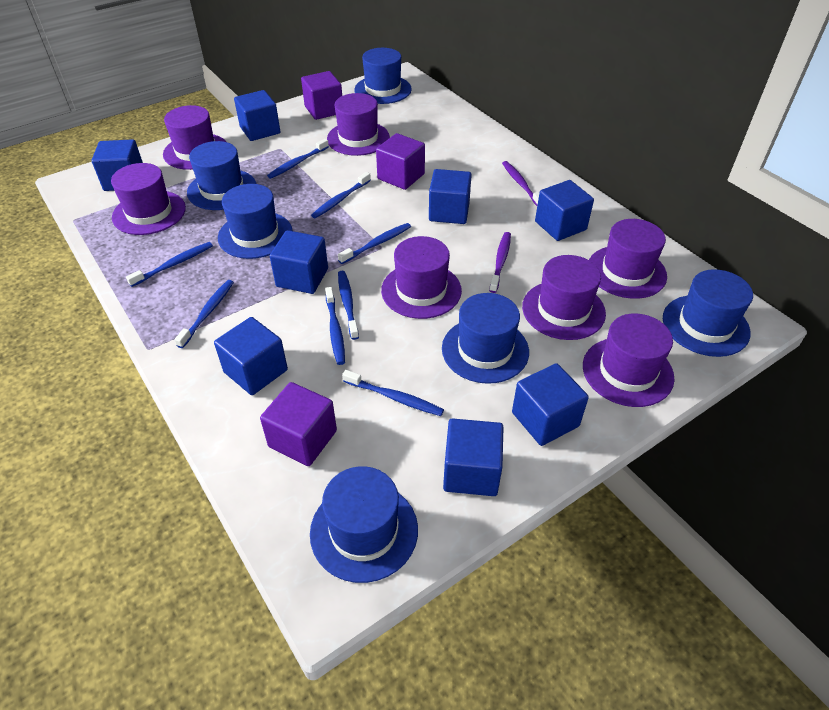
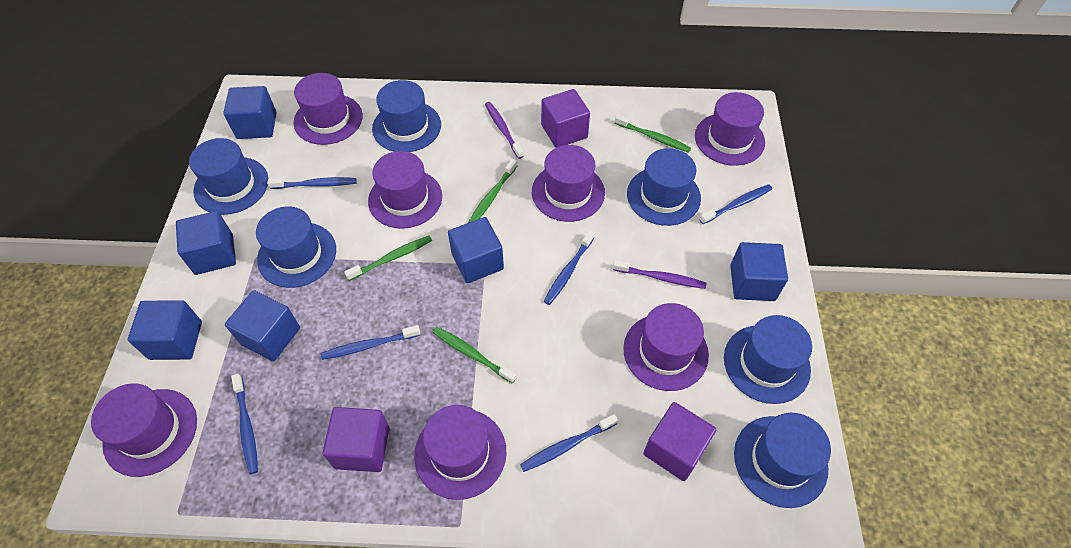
blue cube: 8 -> 6
blue toothbrush: 8 -> 6
green toothbrush: 0 -> 4

